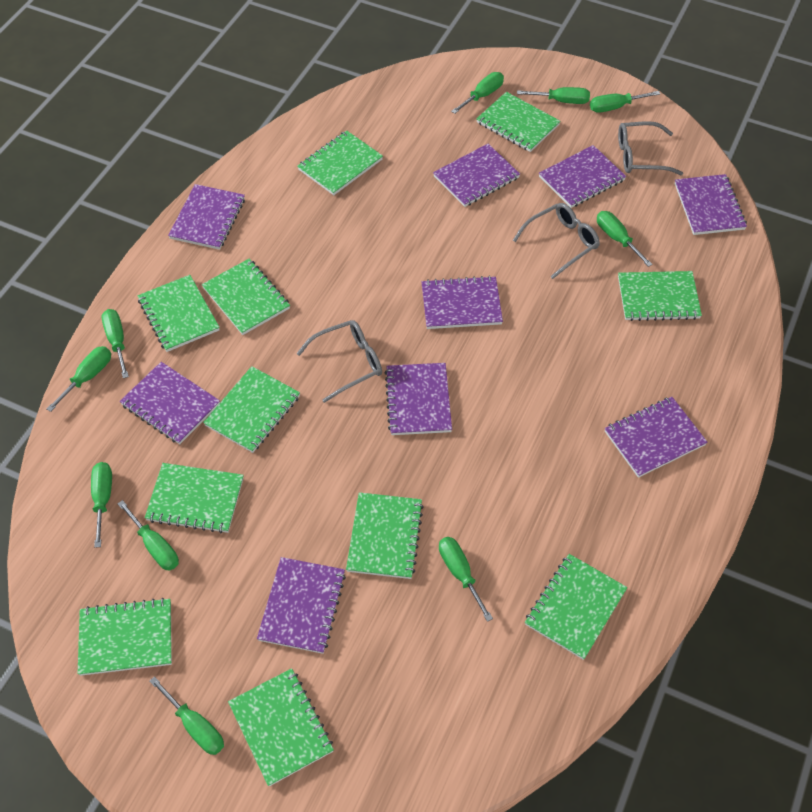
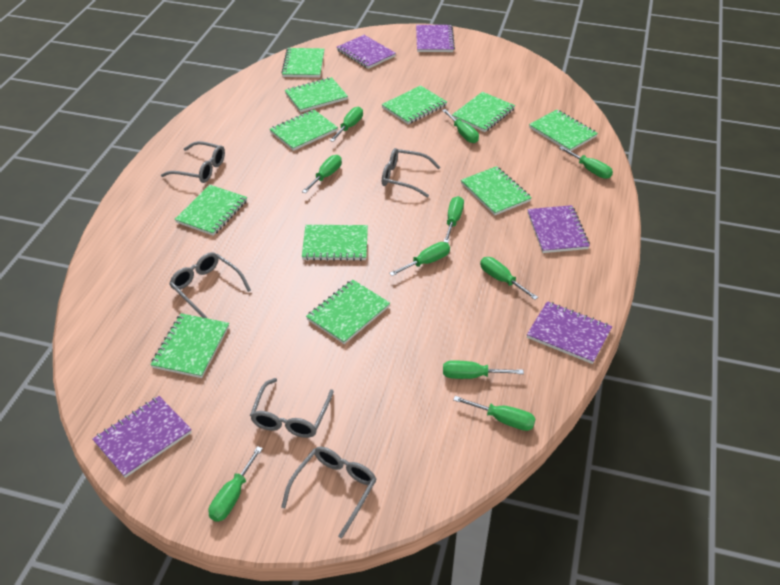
grey glasses: 3 -> 5
purple notebook: 9 -> 5

